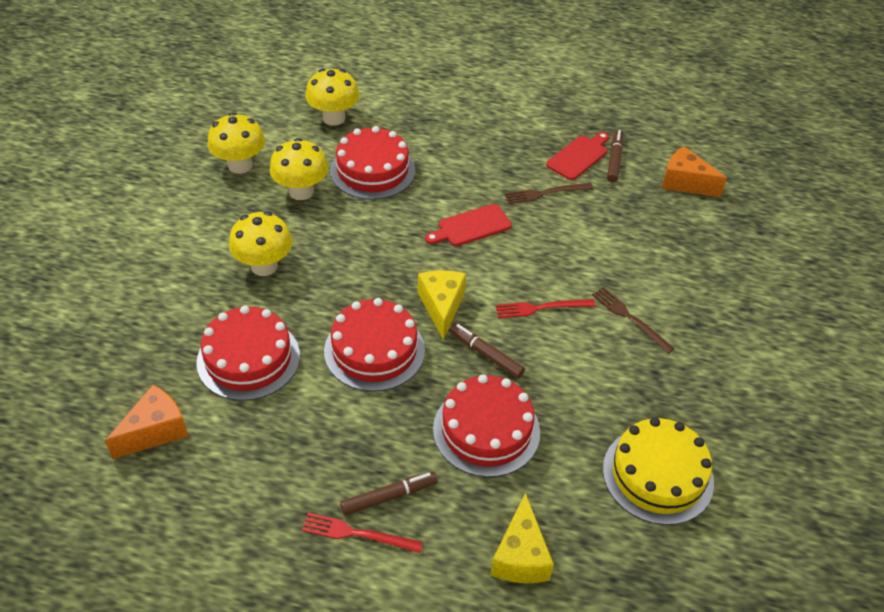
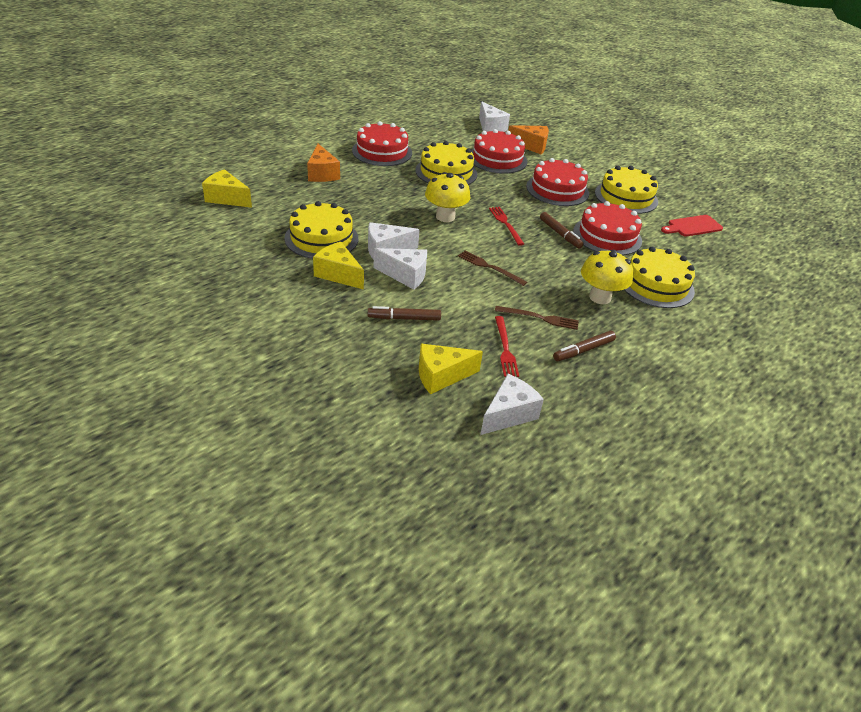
red cutting board: 2 -> 1
white cheese: 0 -> 4
yellow cake: 1 -> 4
yellow cheese: 2 -> 3
yellow mushroom: 4 -> 2

